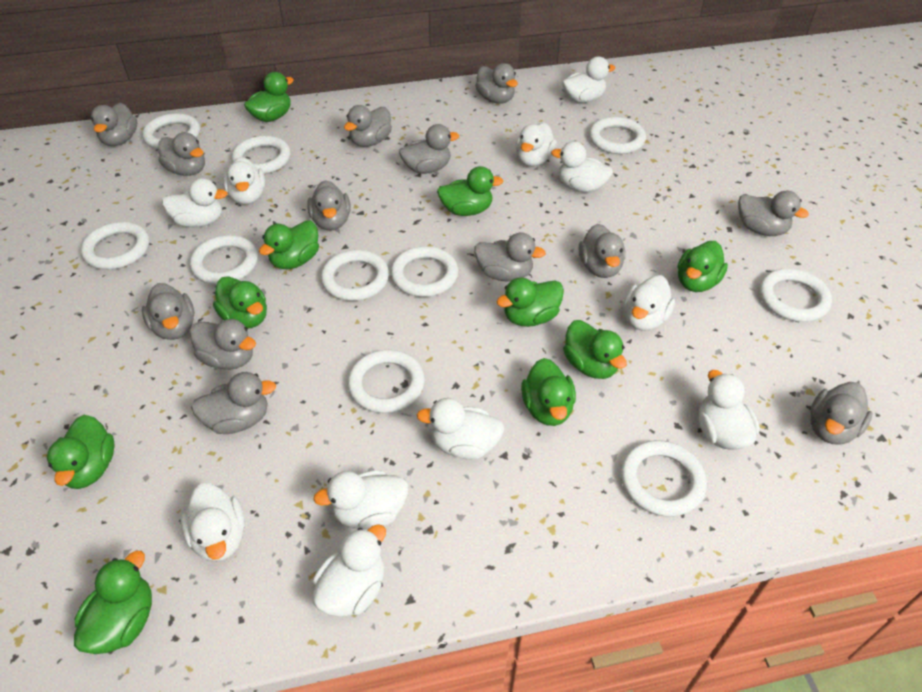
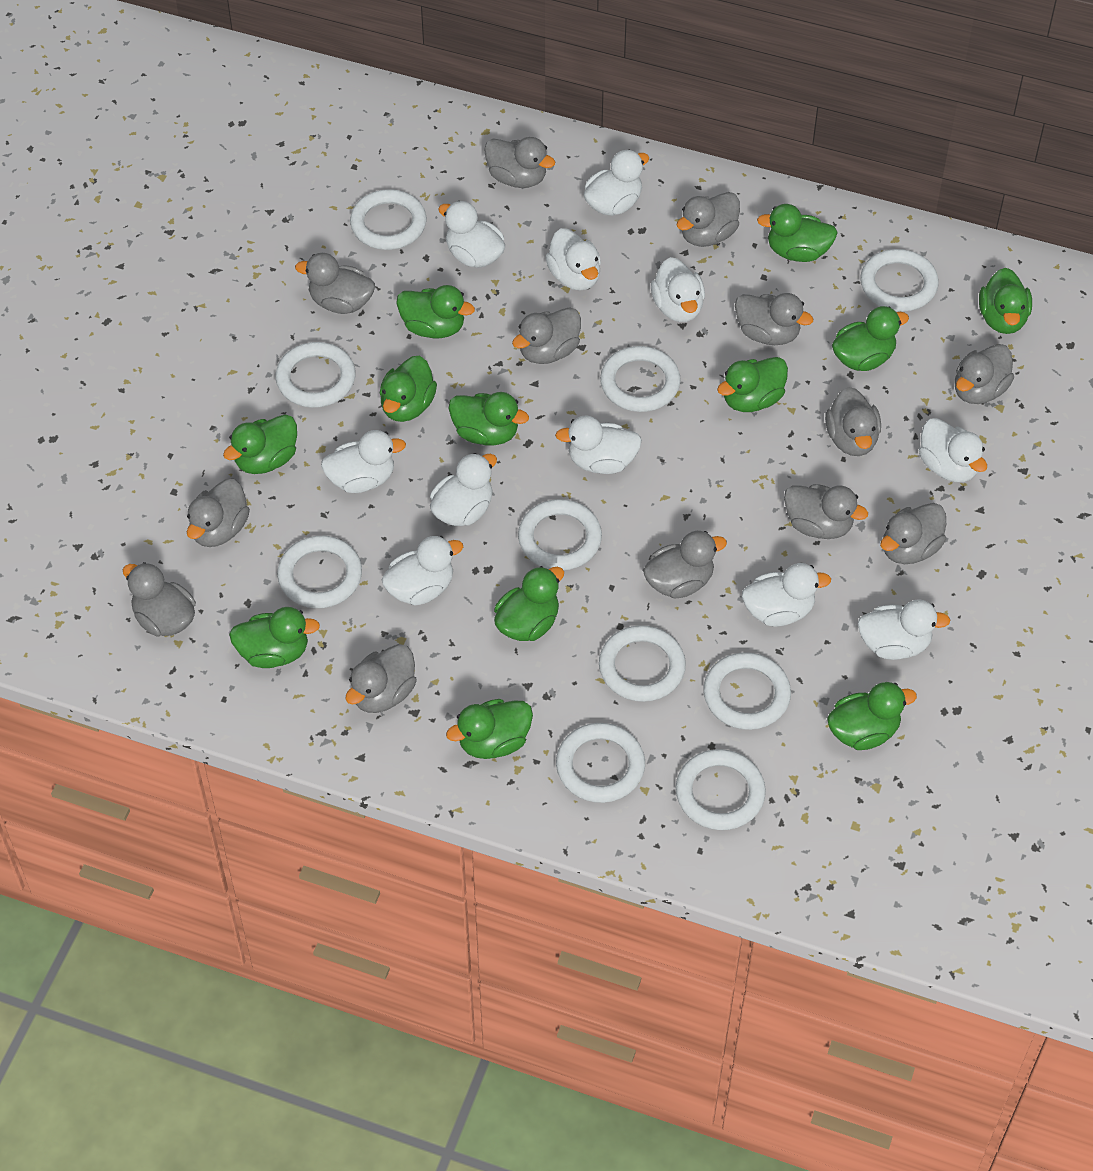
green duck: 10 -> 12

